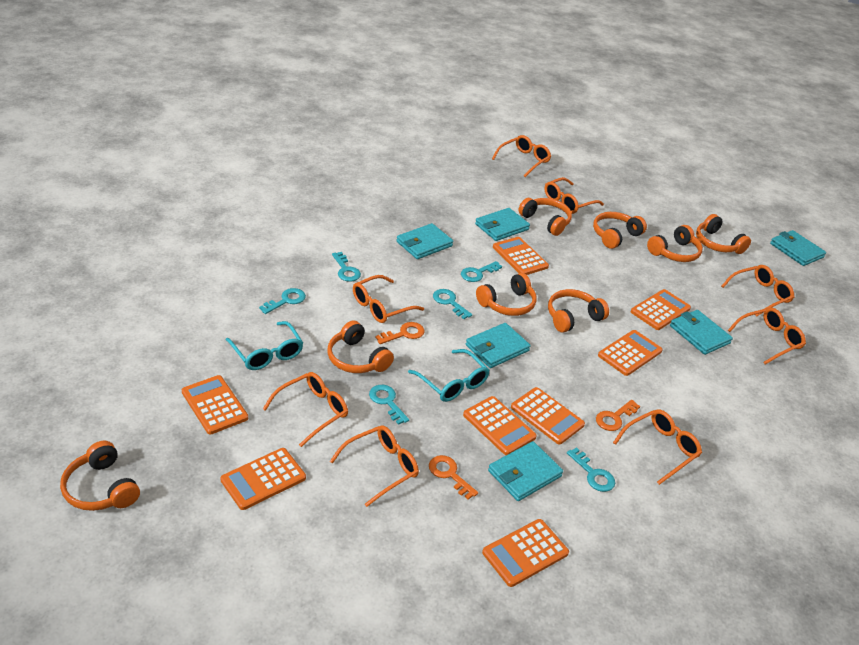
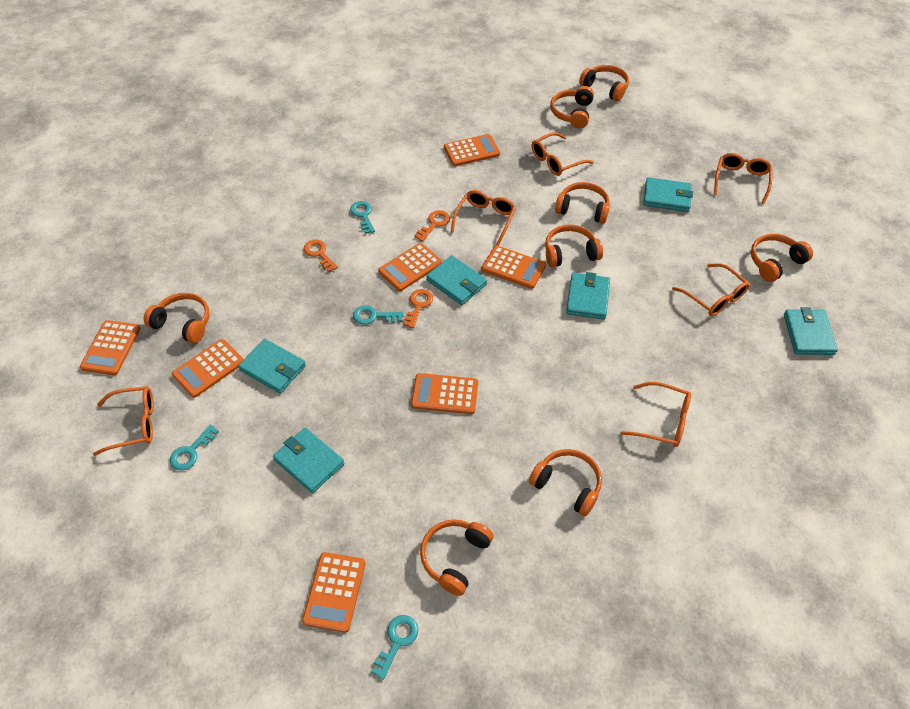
orange calculator: 8 -> 7
orange glasses: 8 -> 6
turquoise glasses: 2 -> 0
turquoise key: 6 -> 4

